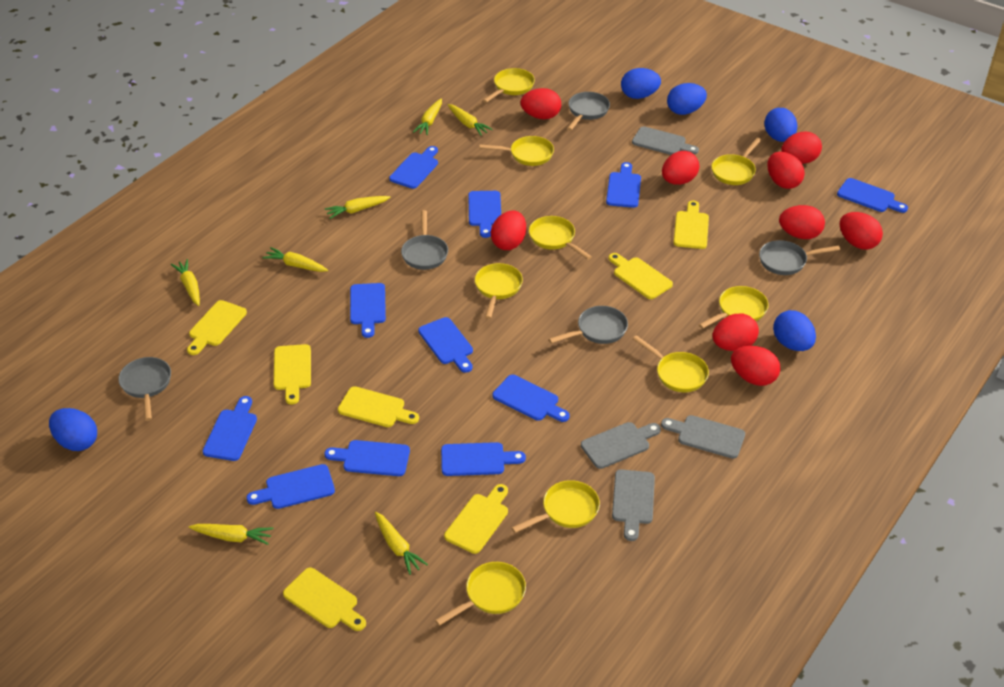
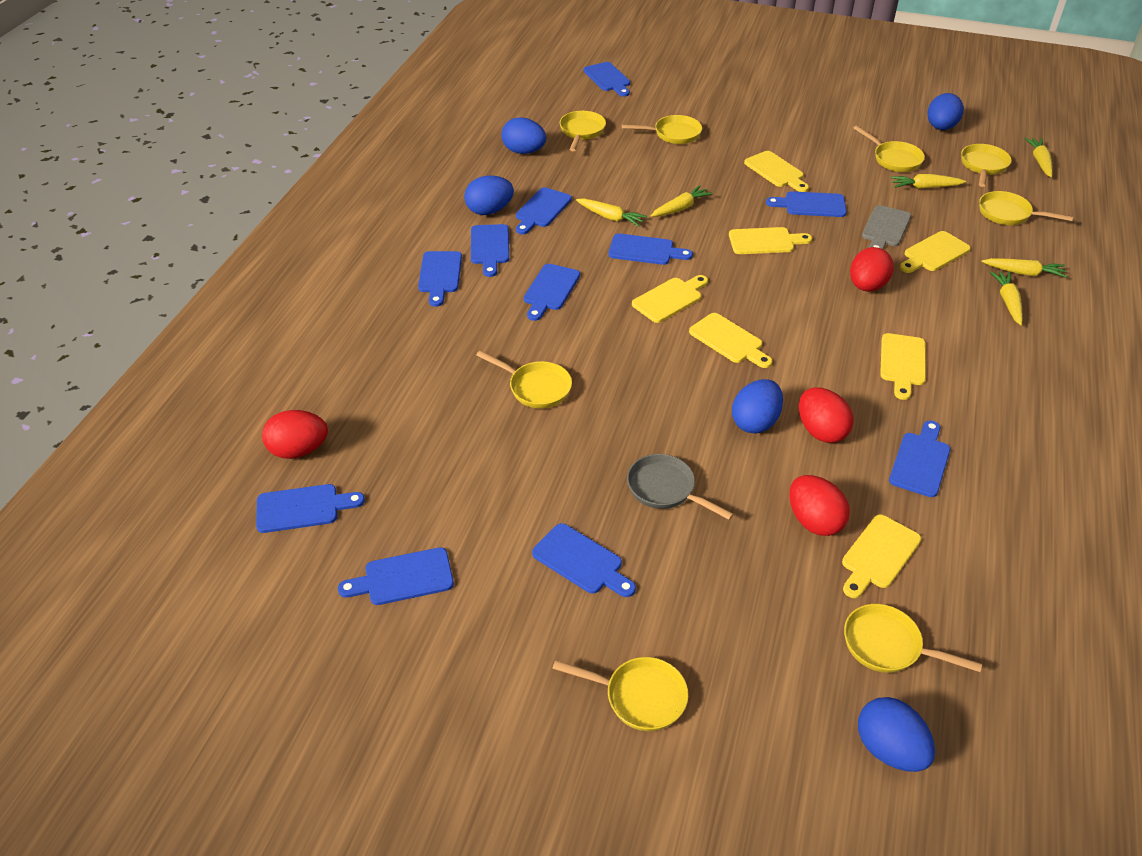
grey cutting board: 4 -> 1
grey pan: 5 -> 1
red egg: 9 -> 4
yellow carrot: 7 -> 6
yellow pan: 9 -> 8

